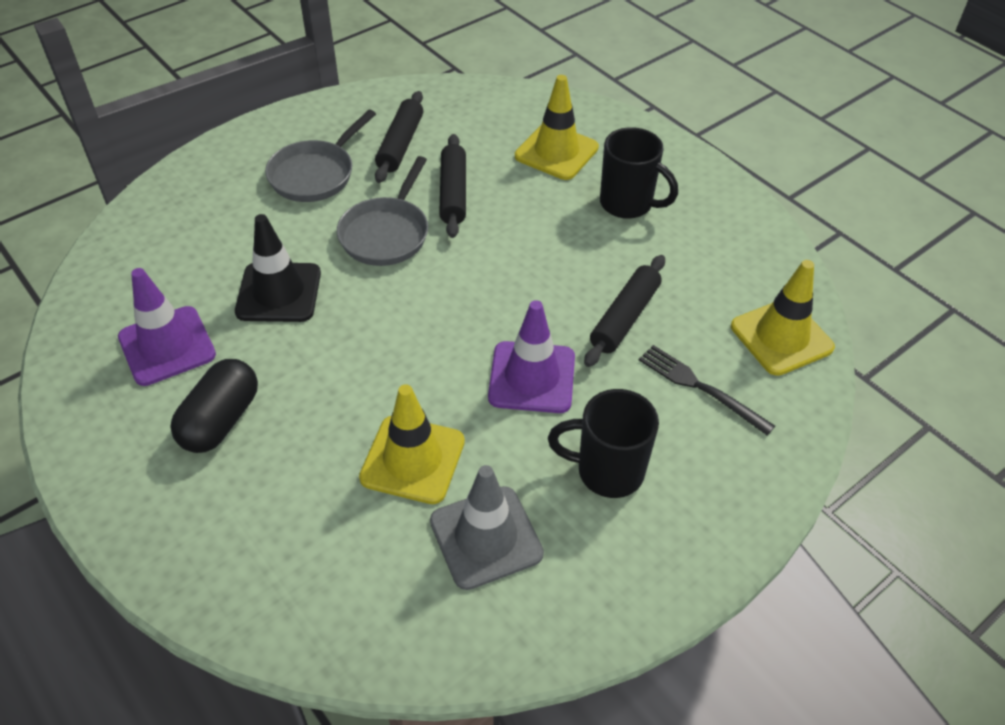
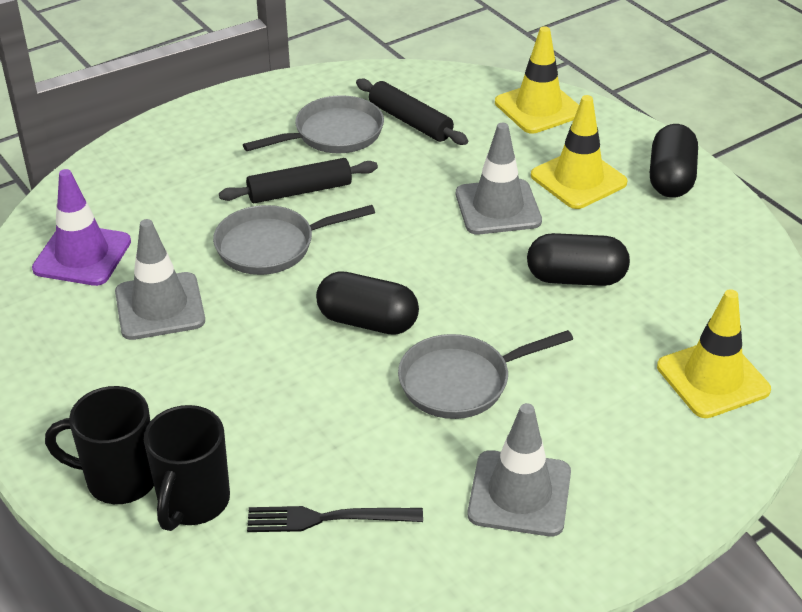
black capsule: 1 -> 3
black rolling pin: 3 -> 2
black traffic cone: 1 -> 0
grey pan: 2 -> 3
grey traffic cone: 1 -> 3
purple traffic cone: 2 -> 1

